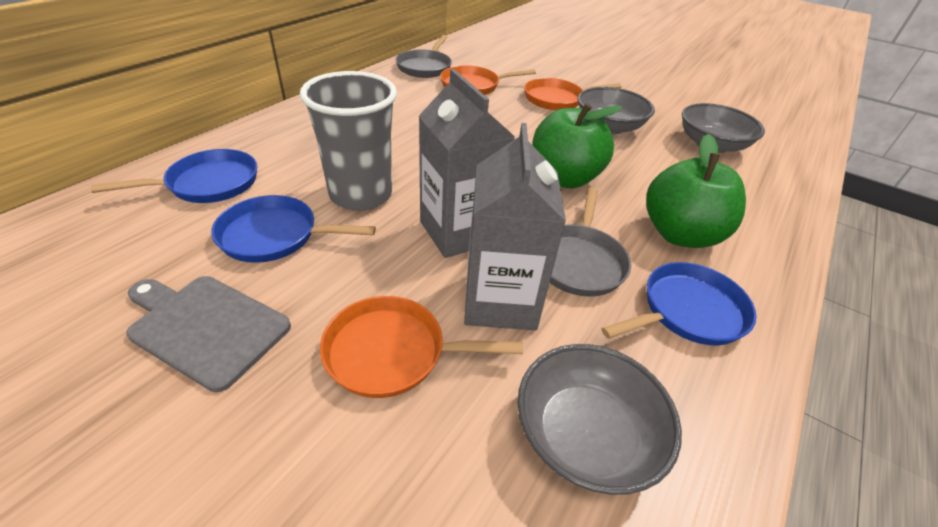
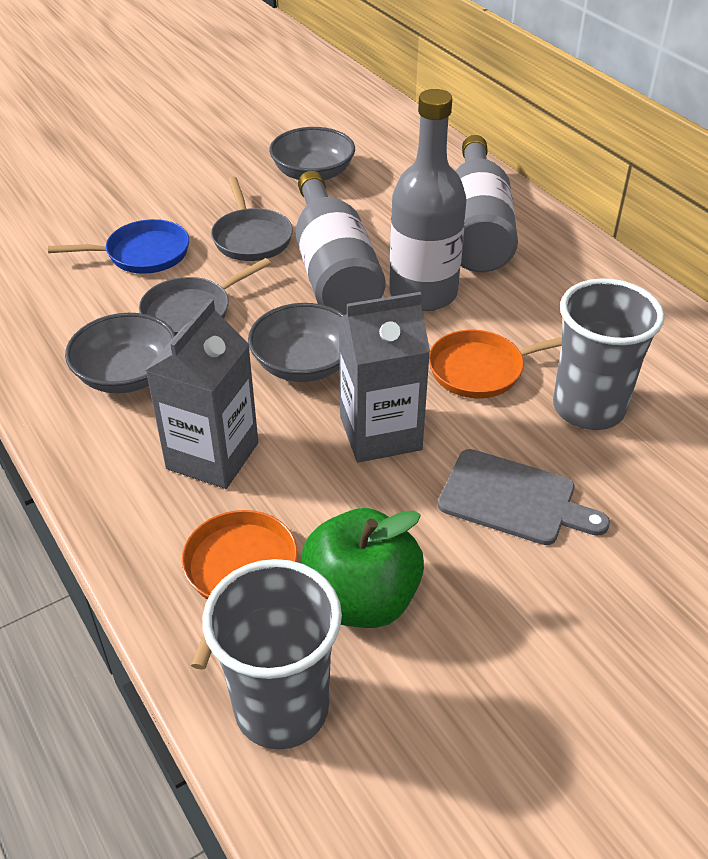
blue pan: 3 -> 1
green apple: 2 -> 1
grey bottle: 0 -> 3
grey cup: 1 -> 2
orange pan: 3 -> 2

